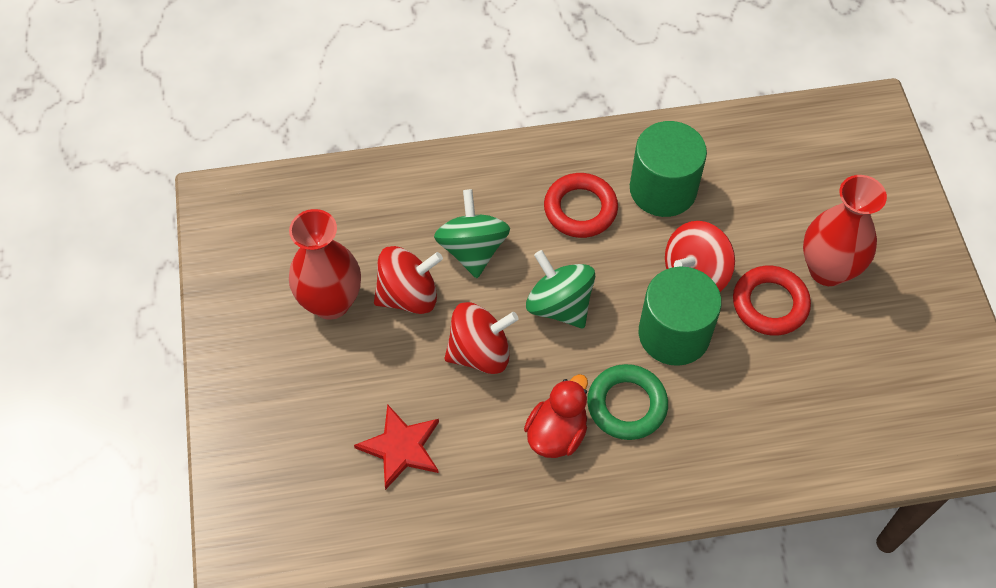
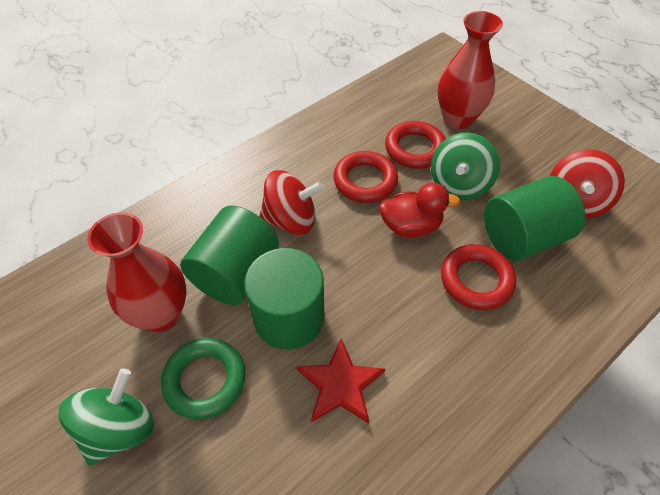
green cylinder: 2 -> 3
red ring: 2 -> 3
red spinning top: 3 -> 2

